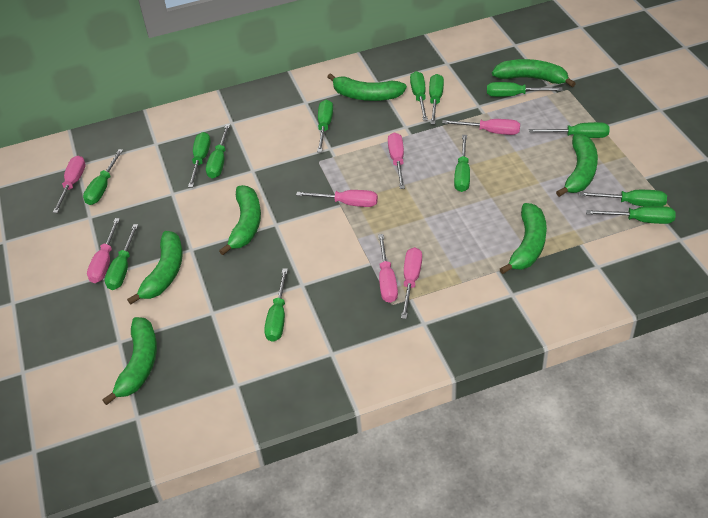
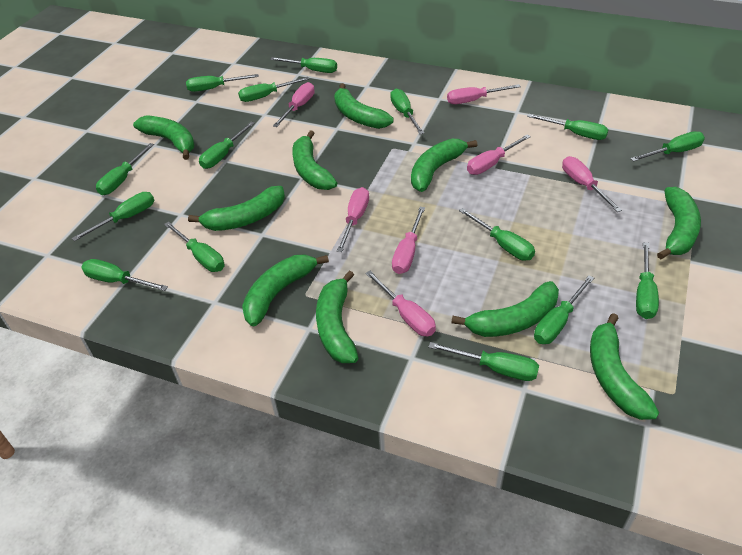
green banana: 7 -> 10
green screwdriver: 13 -> 15

